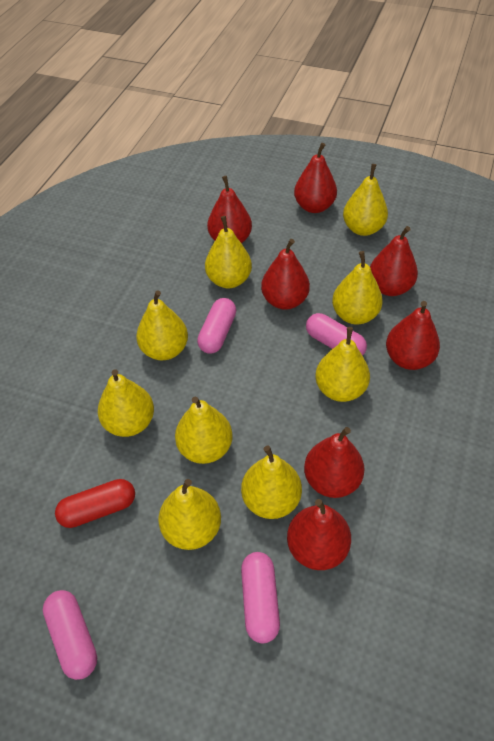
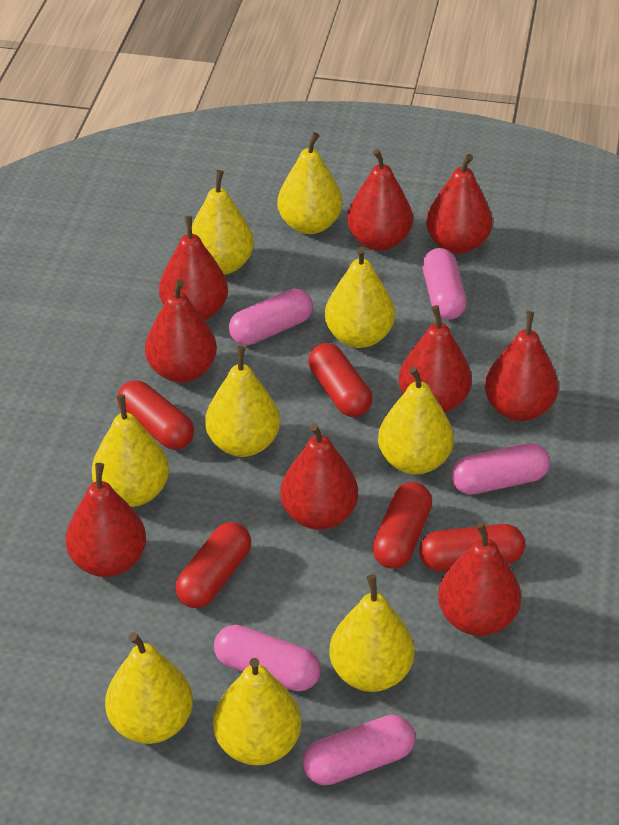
pink capsule: 4 -> 5
red capsule: 1 -> 5
red pear: 7 -> 9

